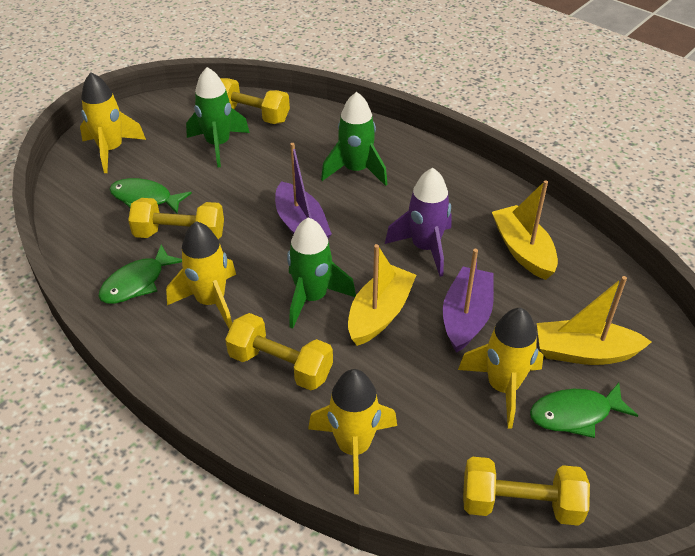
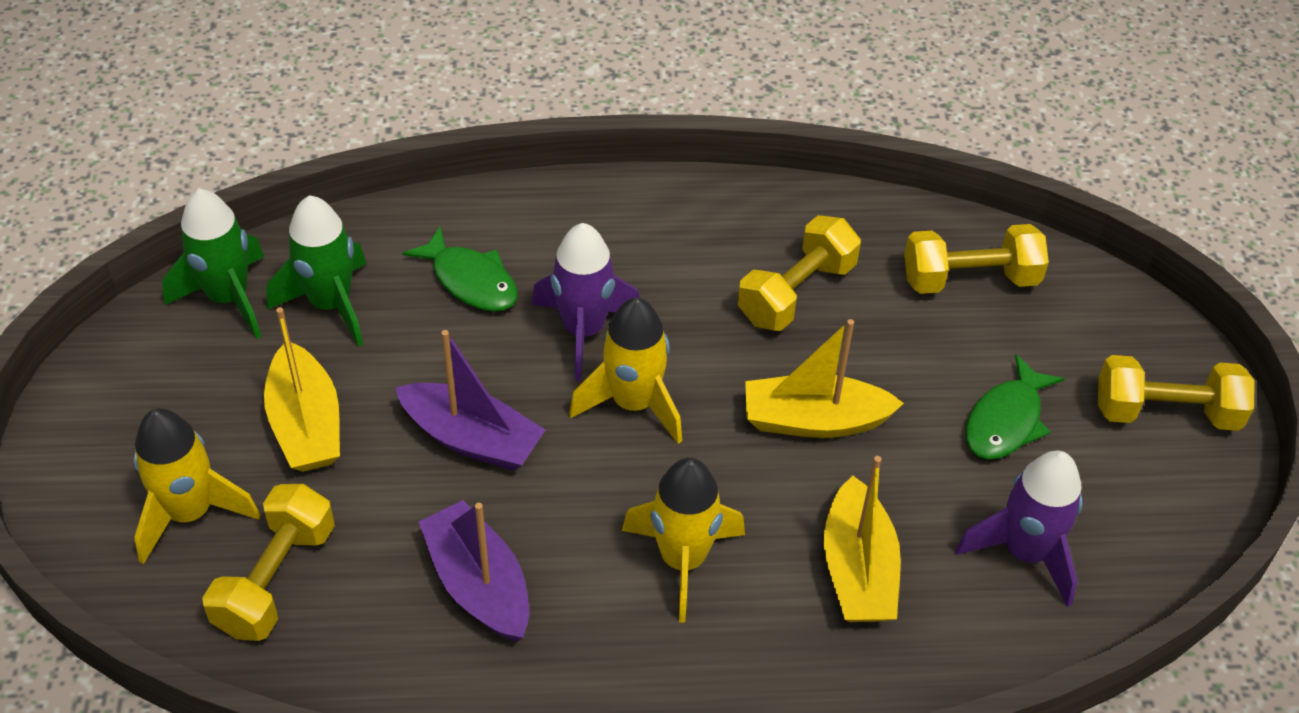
green fish: 3 -> 2
green rocket: 3 -> 2
purple rocket: 1 -> 2
yellow rocket: 4 -> 3

